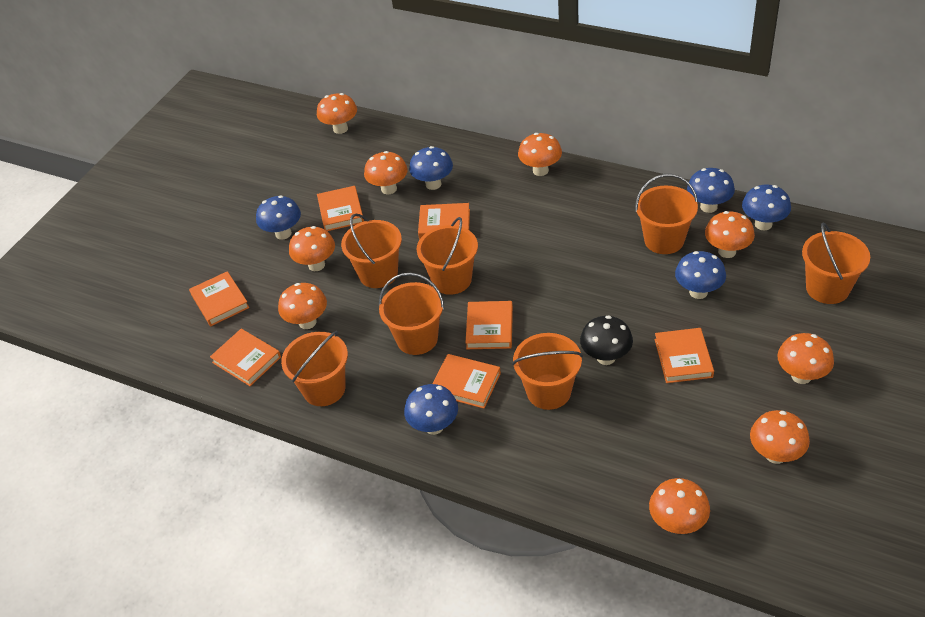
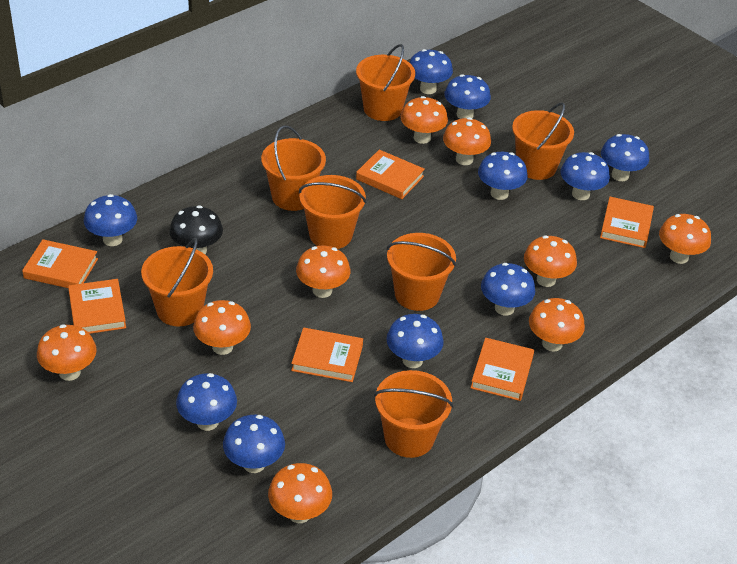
blue mushroom: 6 -> 10
orange book: 7 -> 6

